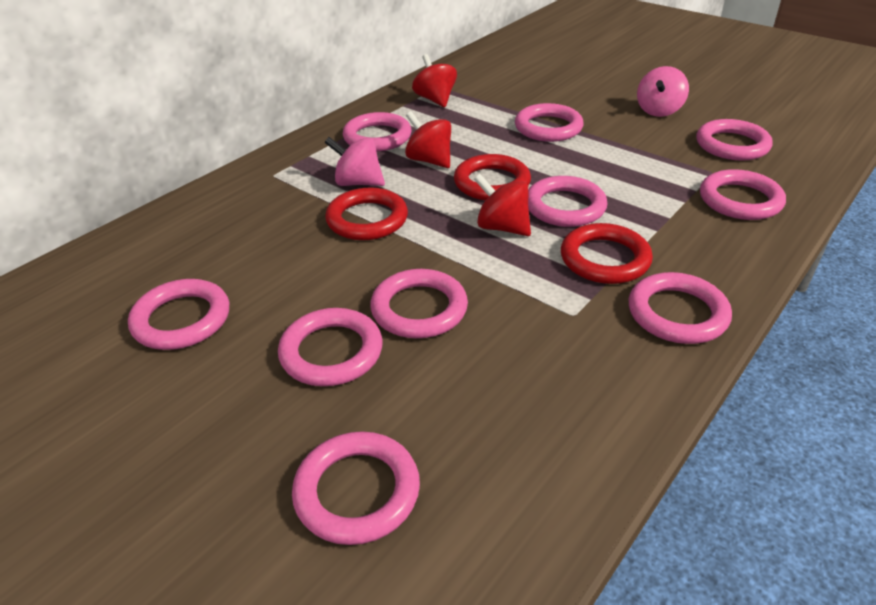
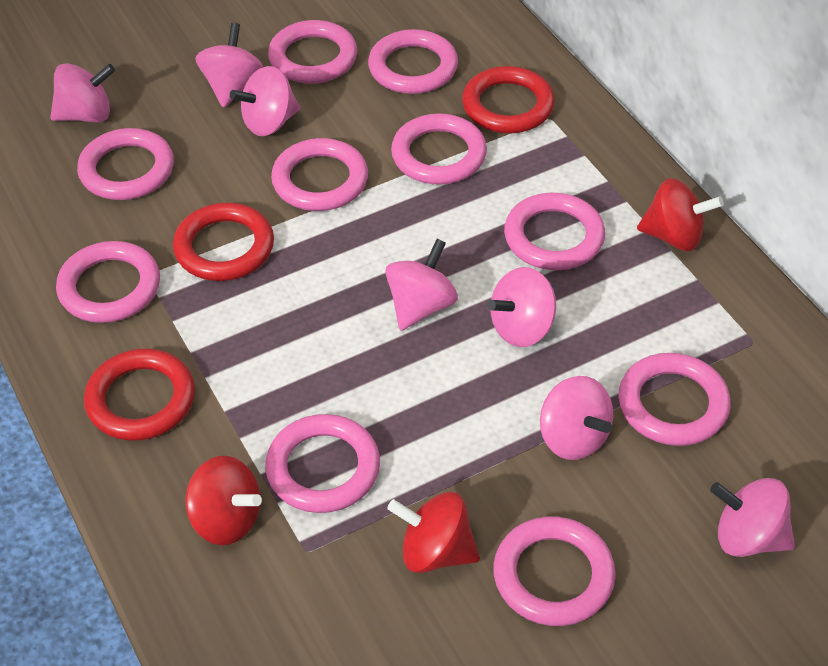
pink spinning top: 2 -> 7

